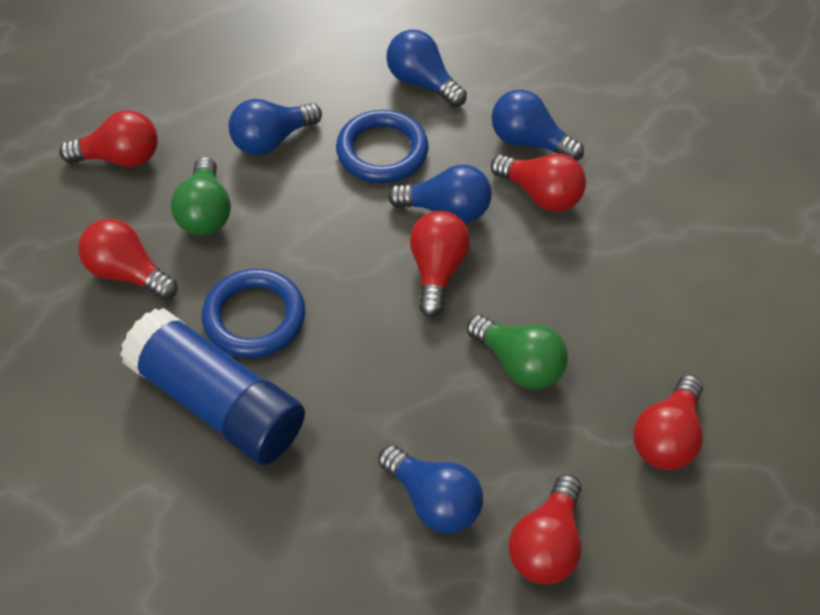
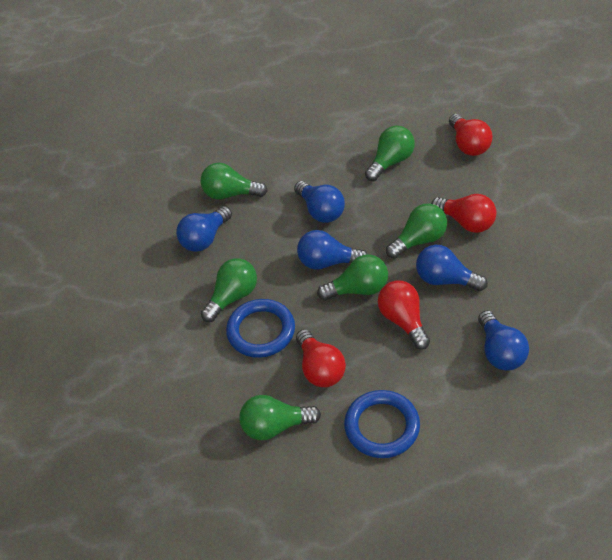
blue glue stick: 1 -> 0
green light bulb: 2 -> 6
red light bulb: 6 -> 4

